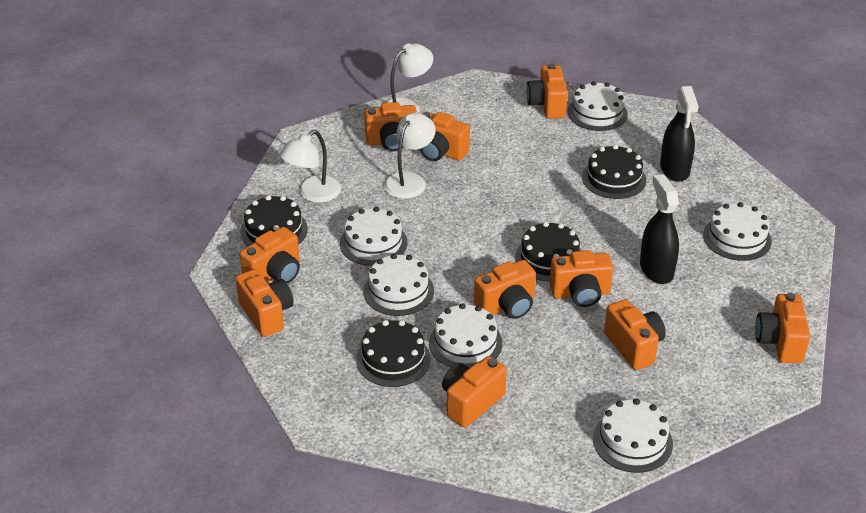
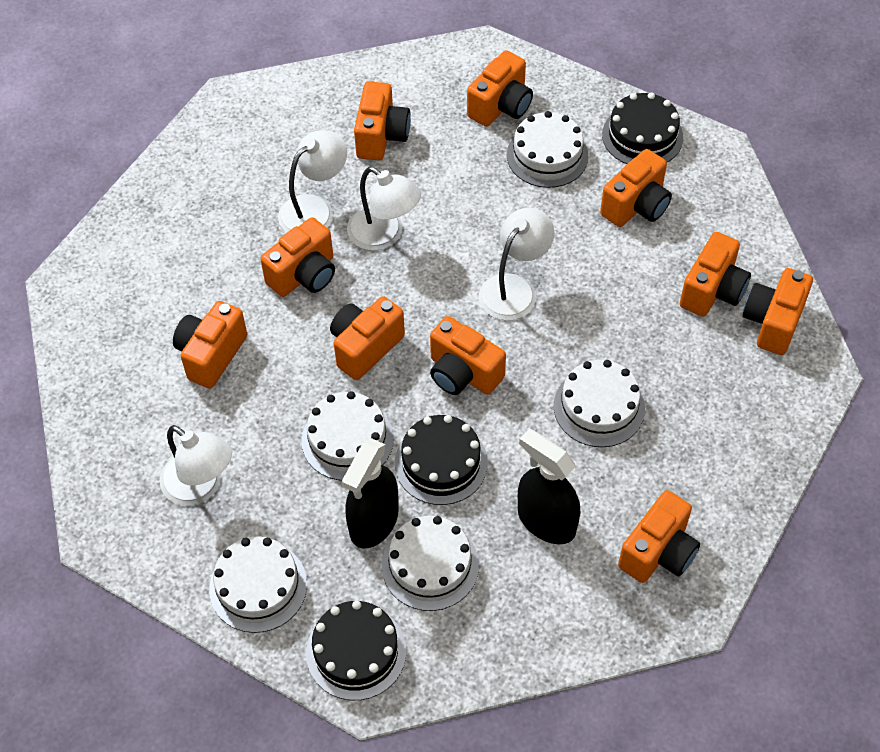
black cake: 4 -> 3
white cake: 6 -> 5
white lamp: 3 -> 4

